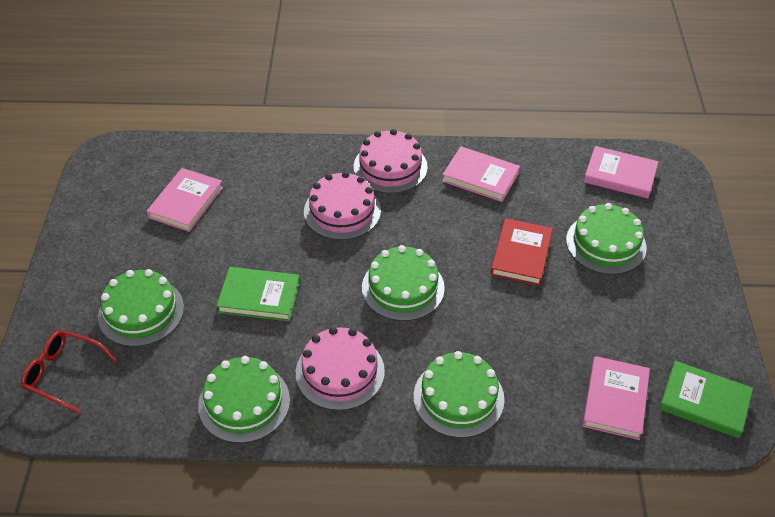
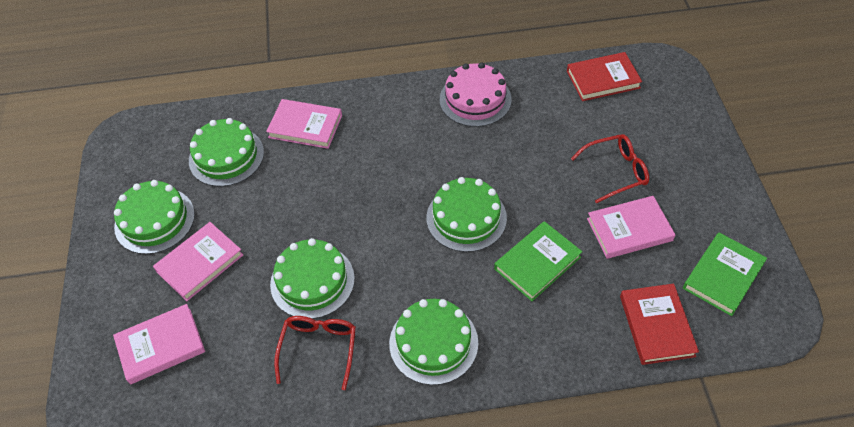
pink cake: 3 -> 1
red book: 1 -> 2
red glasses: 1 -> 2

